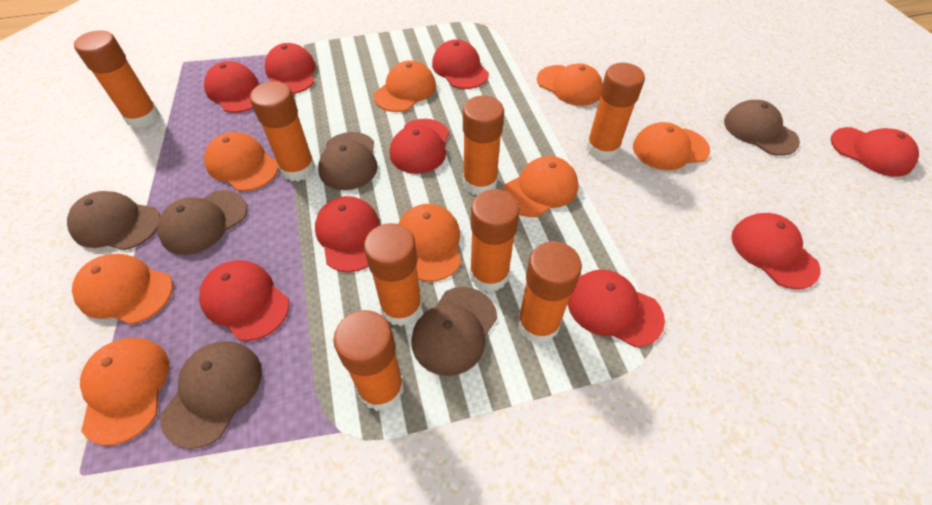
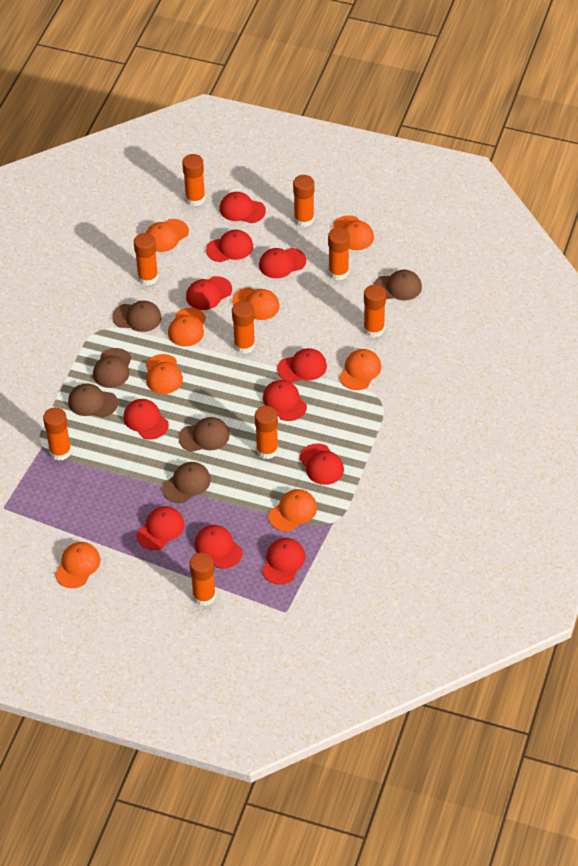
orange glue stick: 8 -> 9
red cap: 9 -> 11

